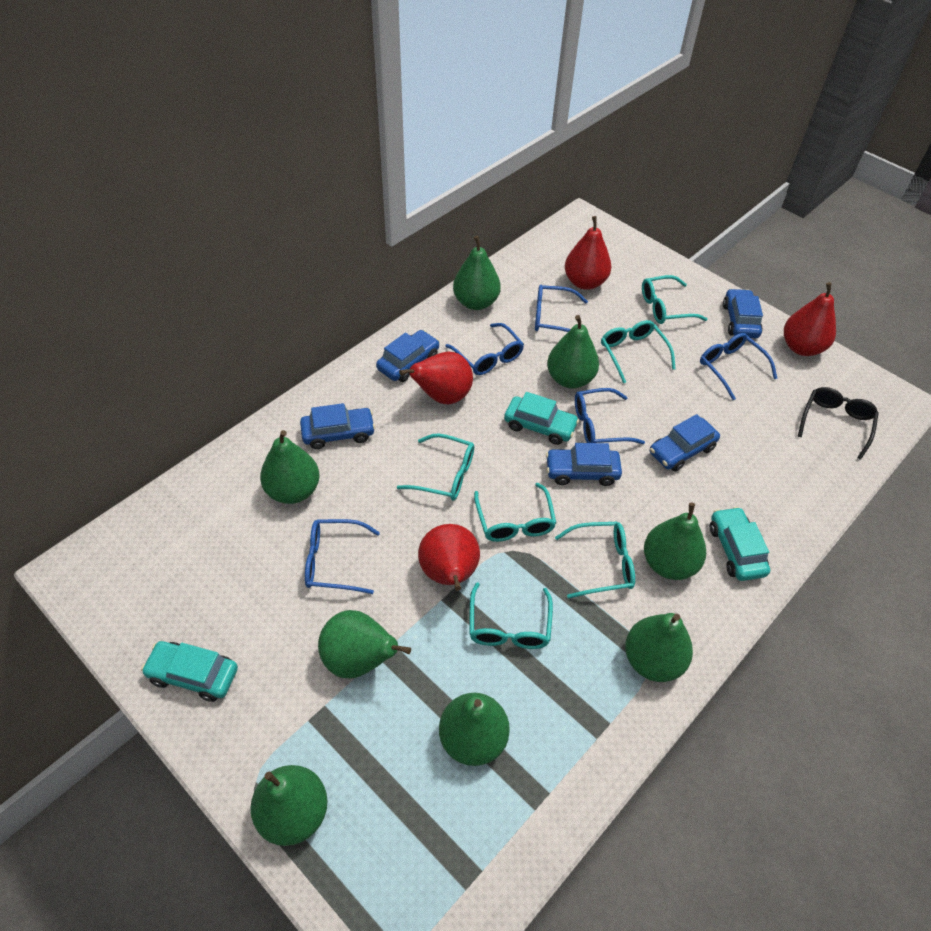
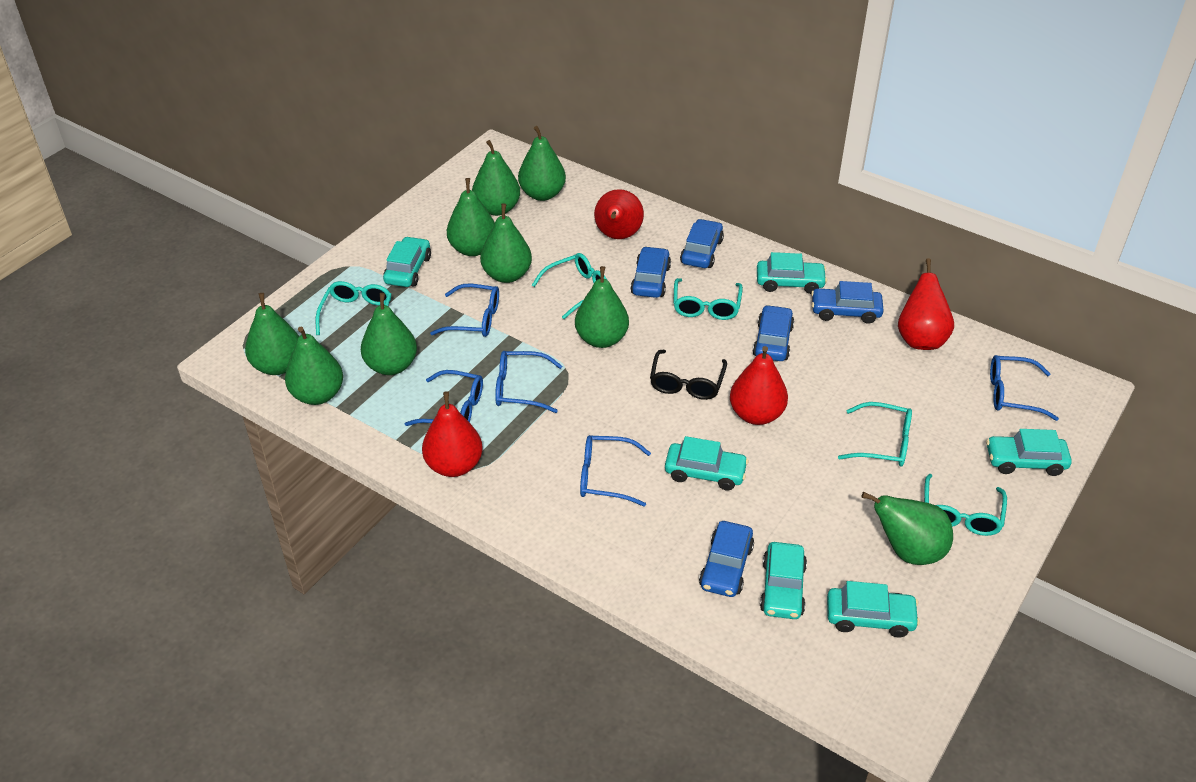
green pear: 8 -> 9
turquoise car: 3 -> 6
turquoise glasses: 6 -> 5

